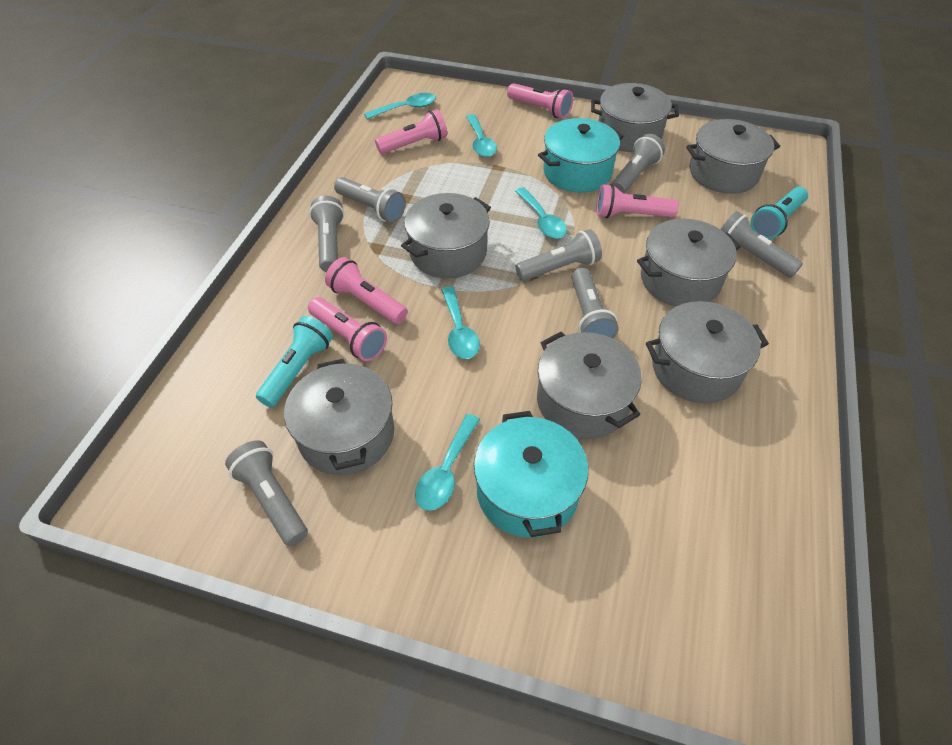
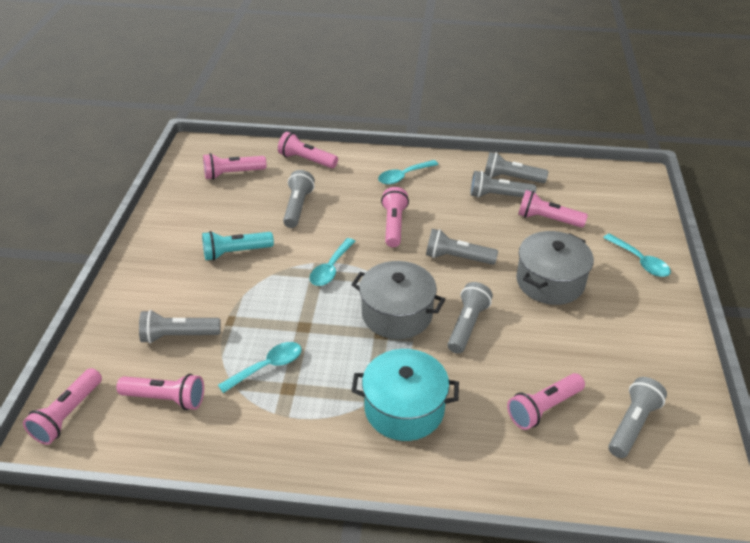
grey pot: 7 -> 2
pink flashlight: 5 -> 7
turquoise flashlight: 2 -> 1
turquoise pot: 2 -> 1
turquoise spoon: 5 -> 4

